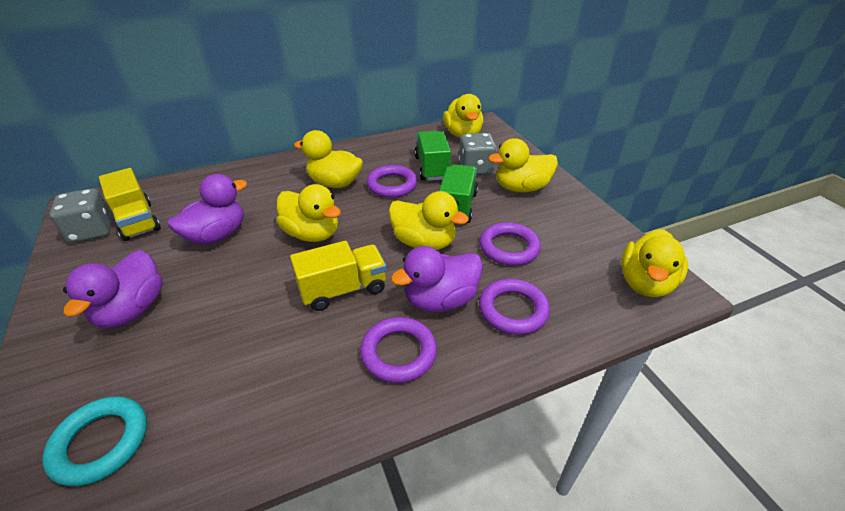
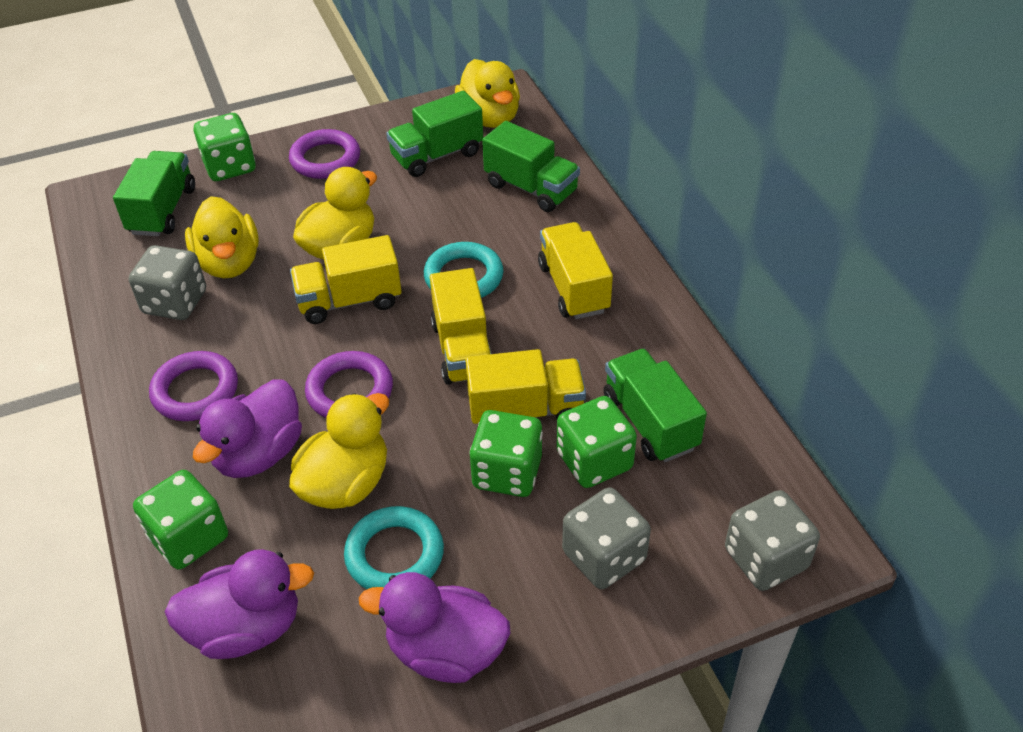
green dice: 0 -> 4
green truck: 2 -> 4
grey dice: 2 -> 3
purple ring: 4 -> 3
turquoise ring: 1 -> 2
yellow duck: 6 -> 4
yellow truck: 2 -> 4

